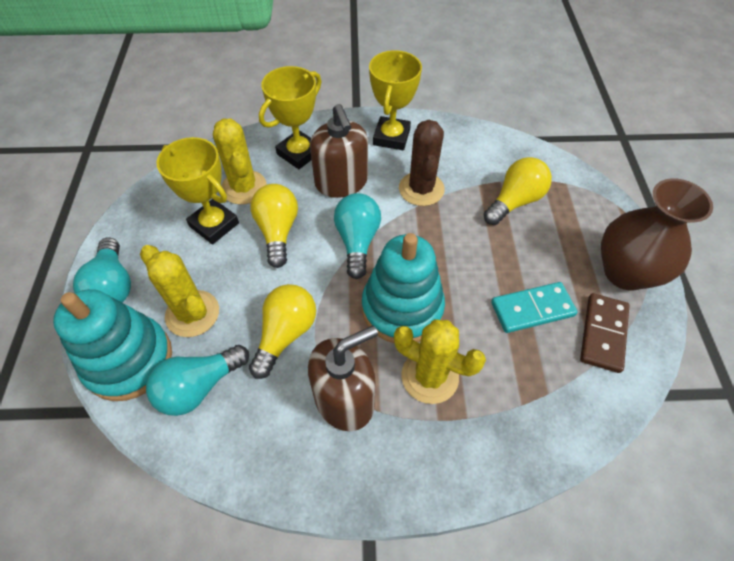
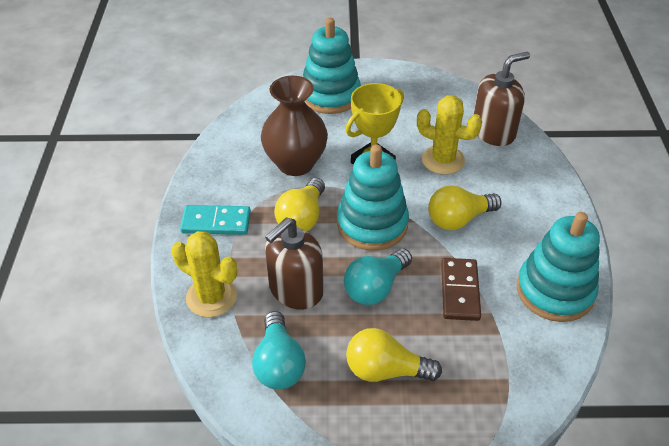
brown cactus: 1 -> 0
turquoise light bulb: 3 -> 2
turquoise stacking toy: 2 -> 3
yellow cactus: 3 -> 2
yellow trophy: 3 -> 1

